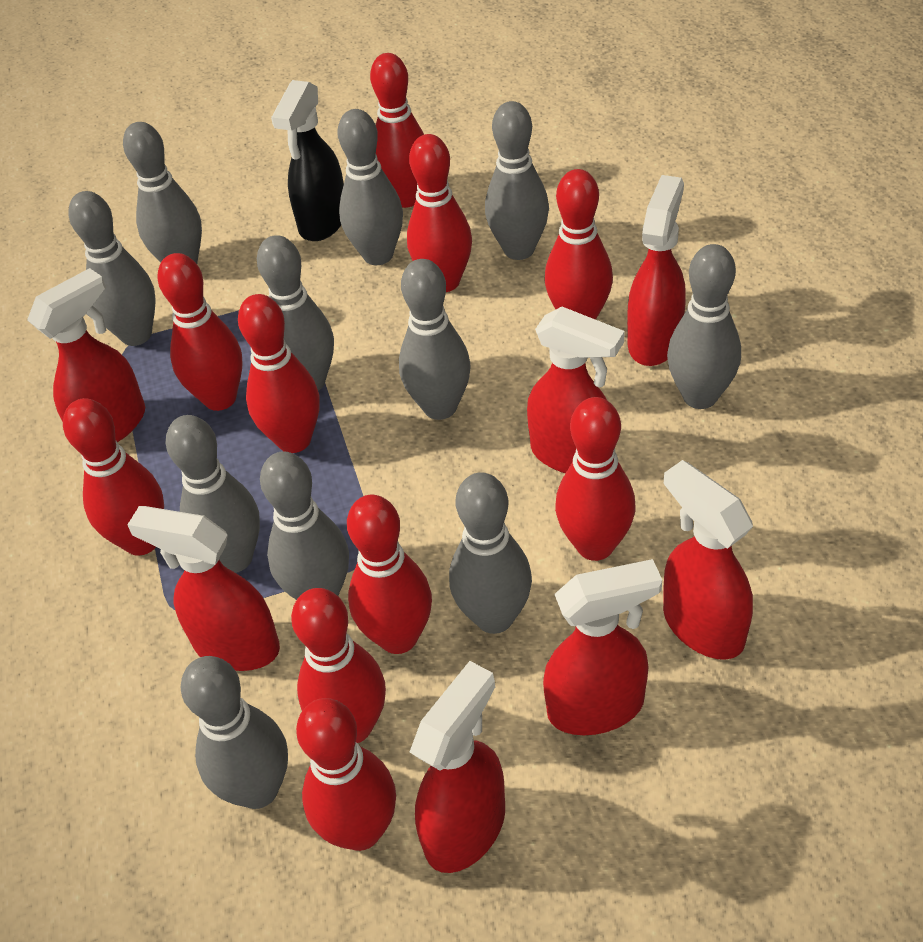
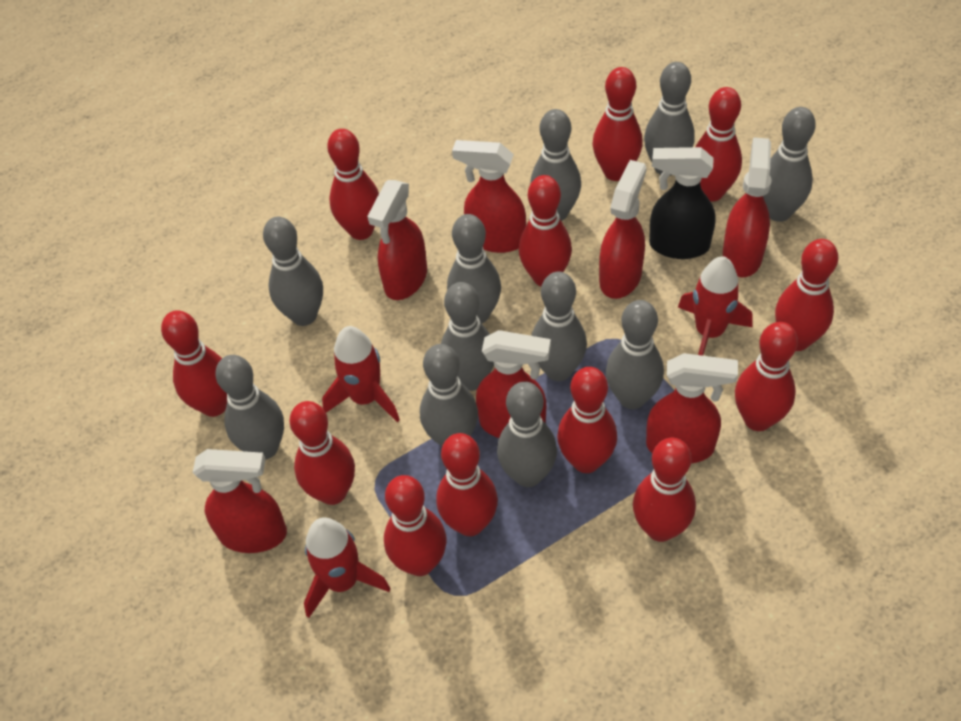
red bowling pin: 10 -> 12
red rocket: 0 -> 3

